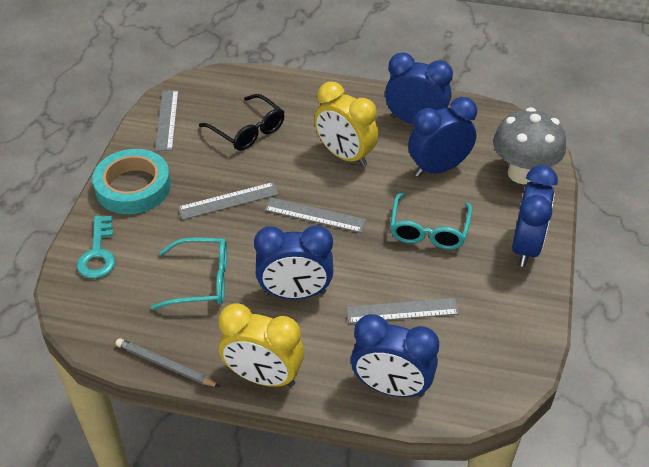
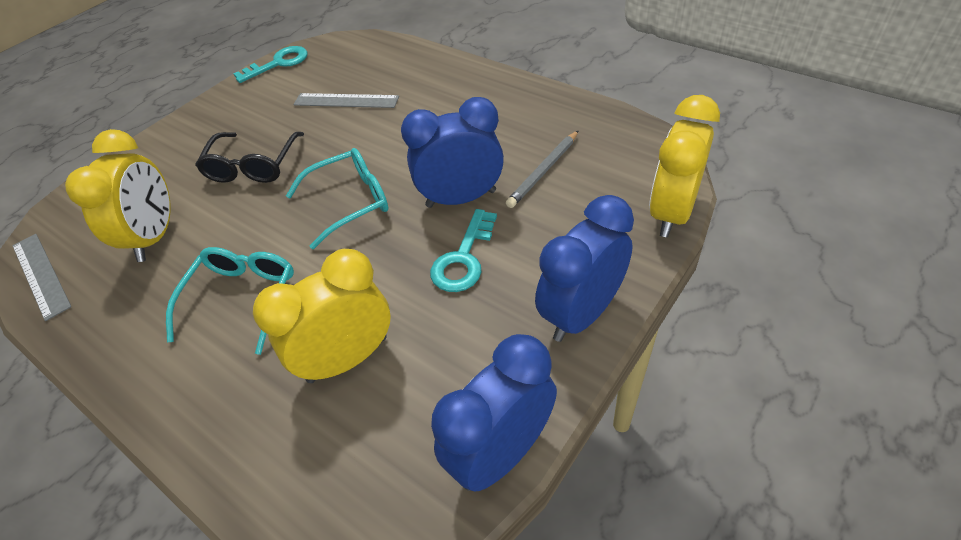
blue clock: 5 -> 3
grey mushroom: 1 -> 0
grey ruler: 4 -> 2
turquoise key: 1 -> 2
turquoise tape: 1 -> 0
yellow clock: 2 -> 3

